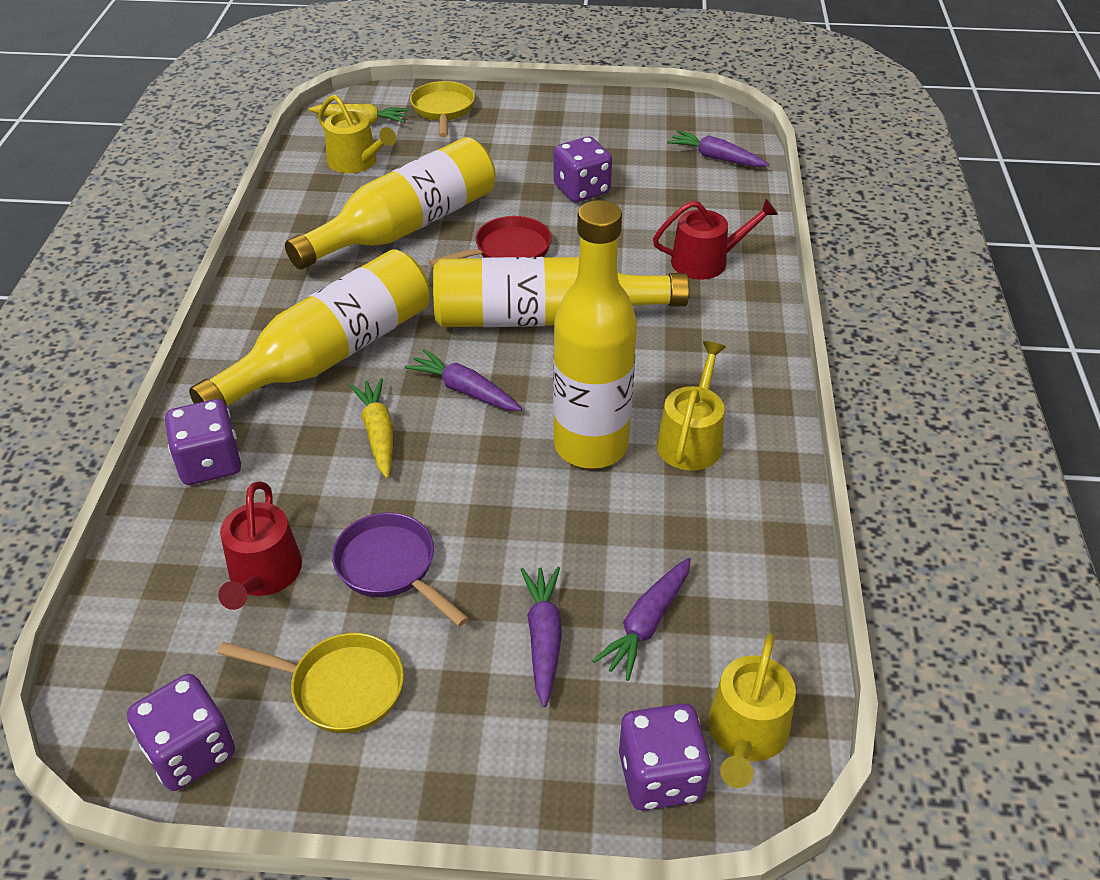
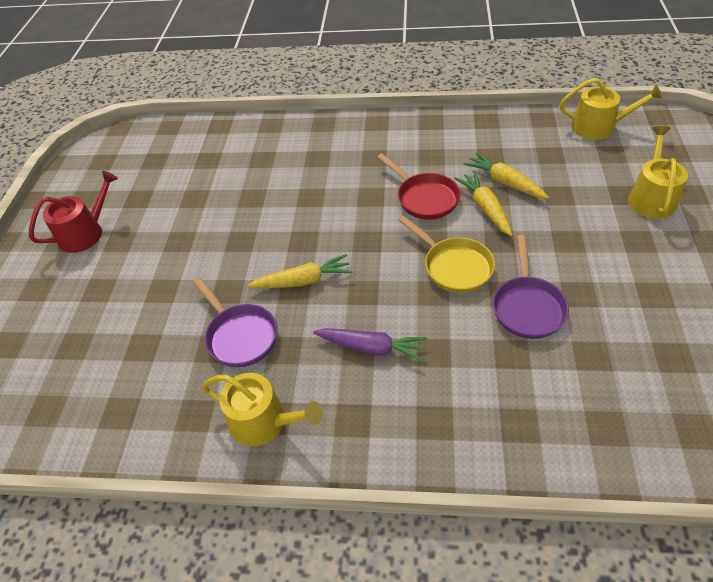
purple carrot: 4 -> 1
purple dice: 4 -> 0
purple pan: 1 -> 2
red watering can: 2 -> 1
yellow bottle: 4 -> 0
yellow carrot: 2 -> 3
yellow pan: 2 -> 1

